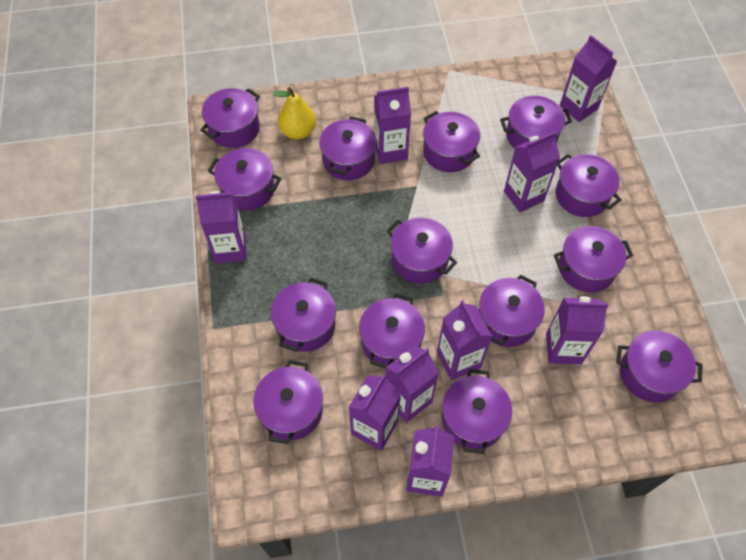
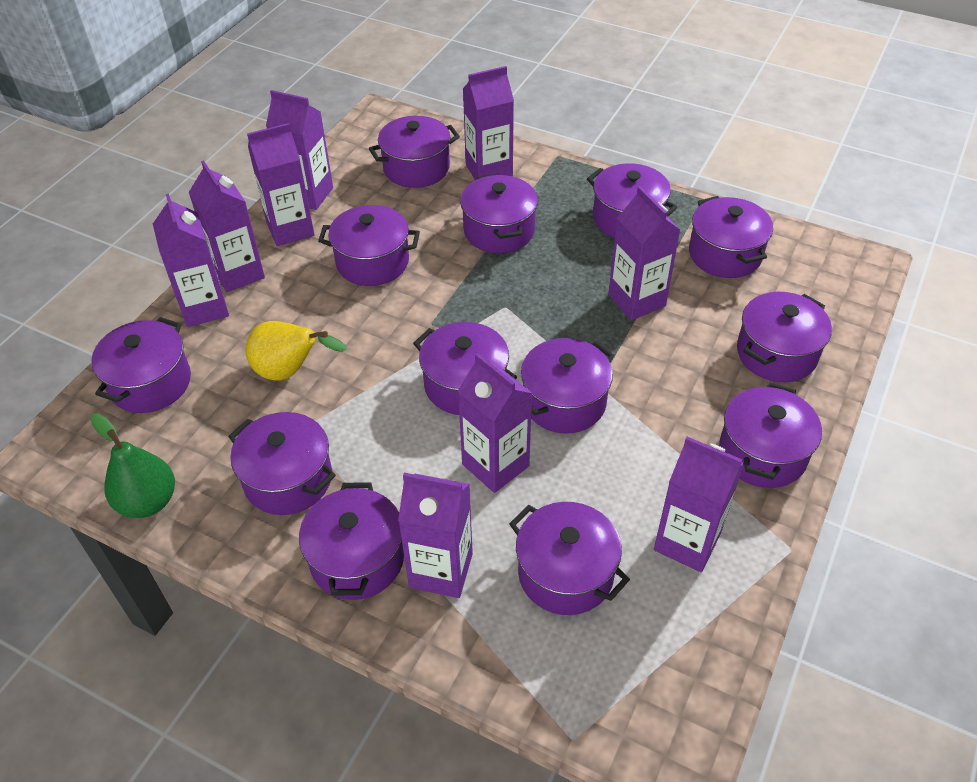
green pear: 0 -> 1
purple pot: 14 -> 13

